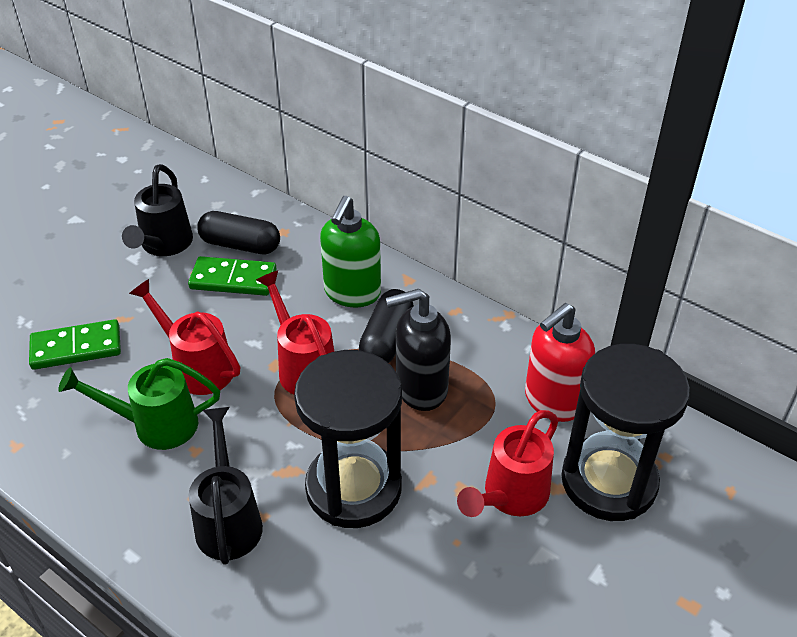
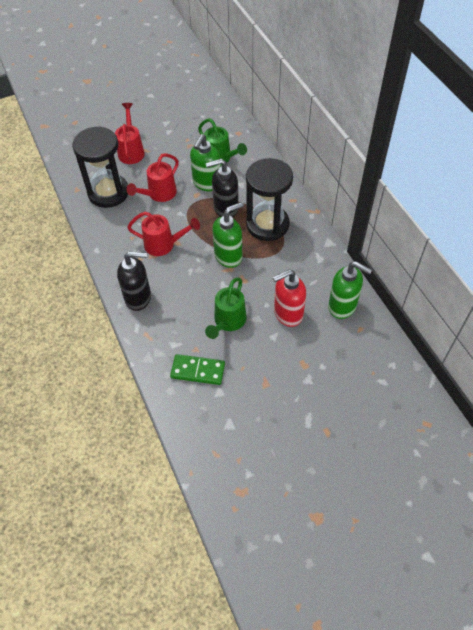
black capsule: 2 -> 0
black soap dispenser: 1 -> 2
black watering can: 2 -> 0
green domino: 2 -> 1
green soap dispenser: 1 -> 3
green watering can: 1 -> 2

